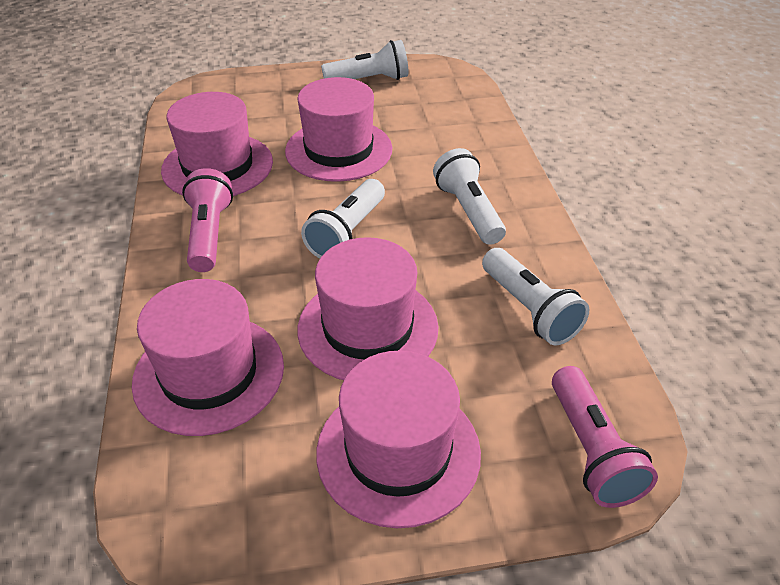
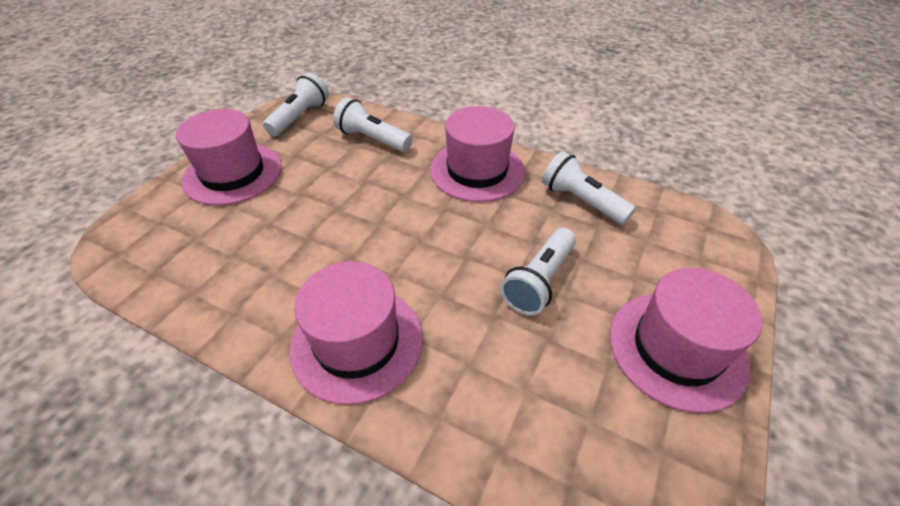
pink flashlight: 2 -> 0
pink hat: 5 -> 4

